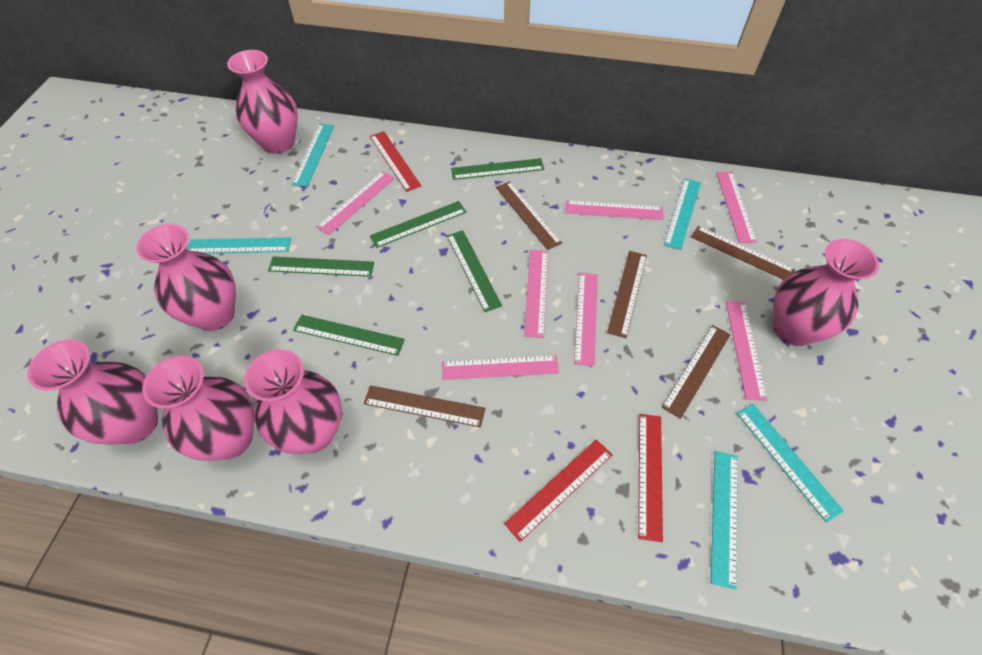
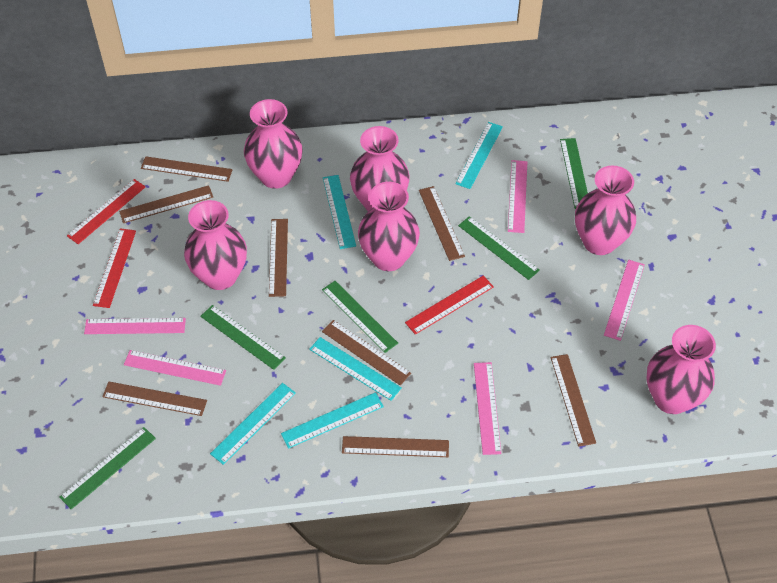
brown ruler: 5 -> 8
pink ruler: 7 -> 5

